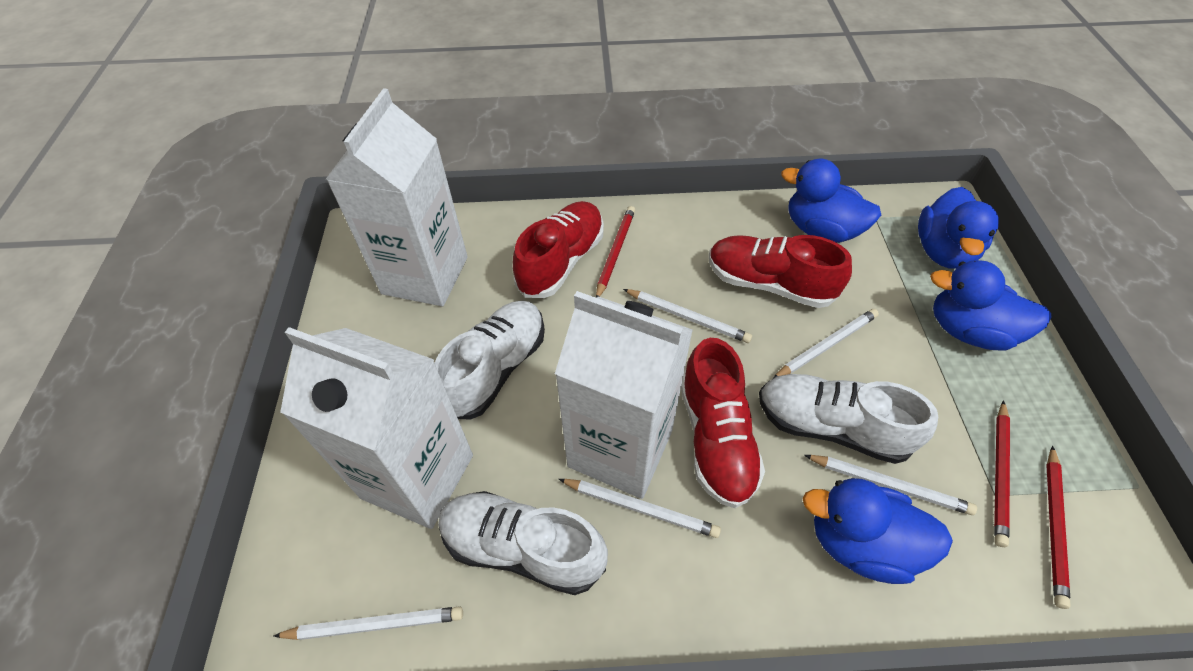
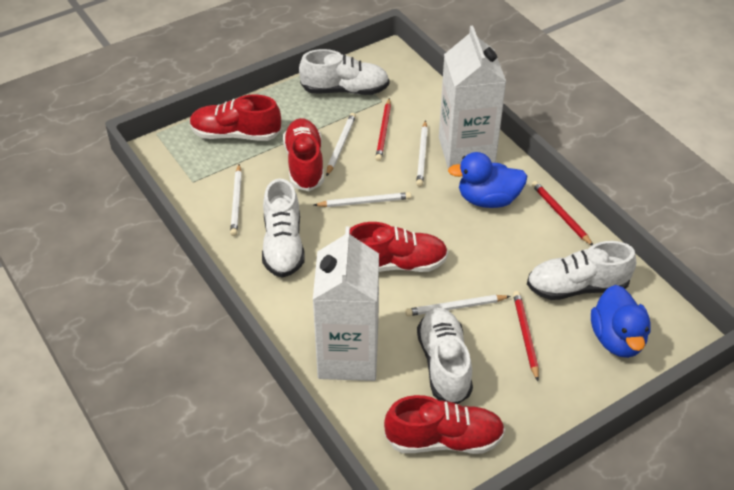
blue duck: 4 -> 2
red shoe: 3 -> 4
white carton: 3 -> 2
white shoe: 3 -> 4

